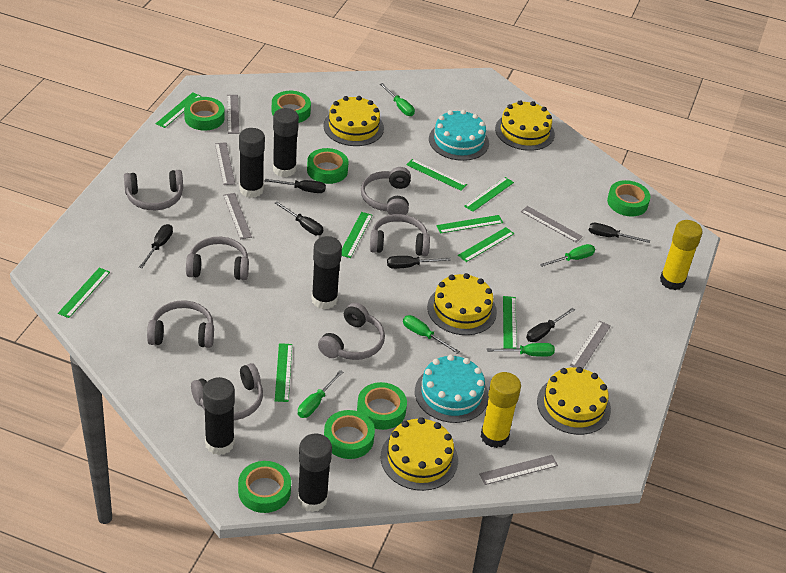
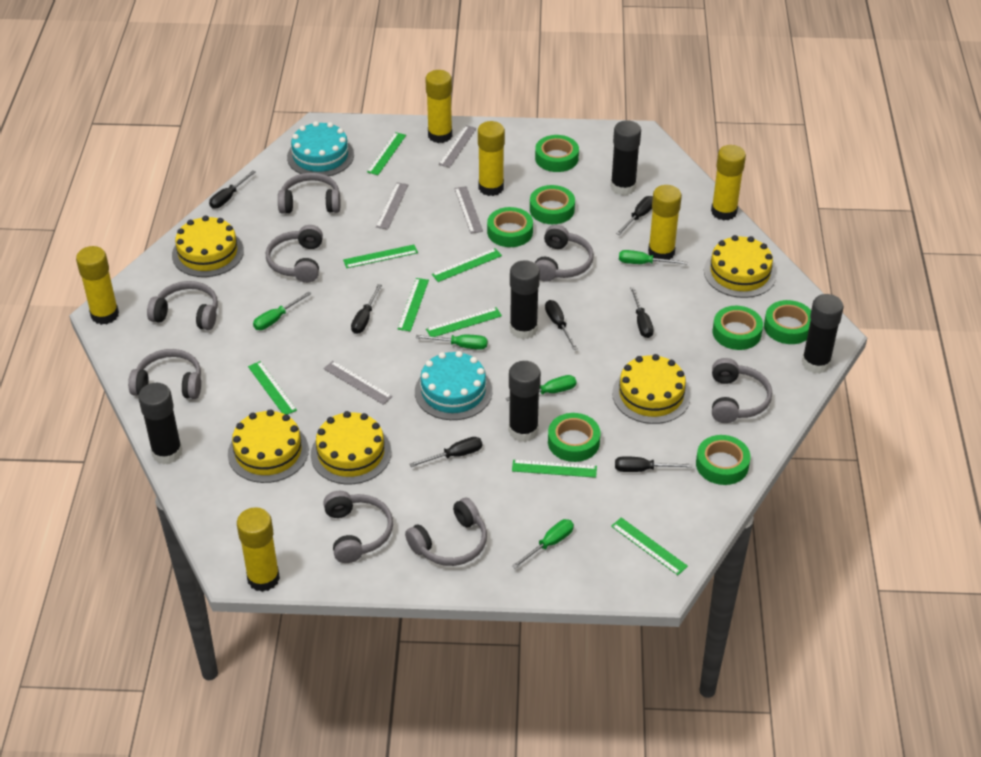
black screwdriver: 6 -> 7
green ruler: 9 -> 8
grey headphones: 7 -> 8
grey ruler: 6 -> 4
yellow glue stick: 2 -> 6

